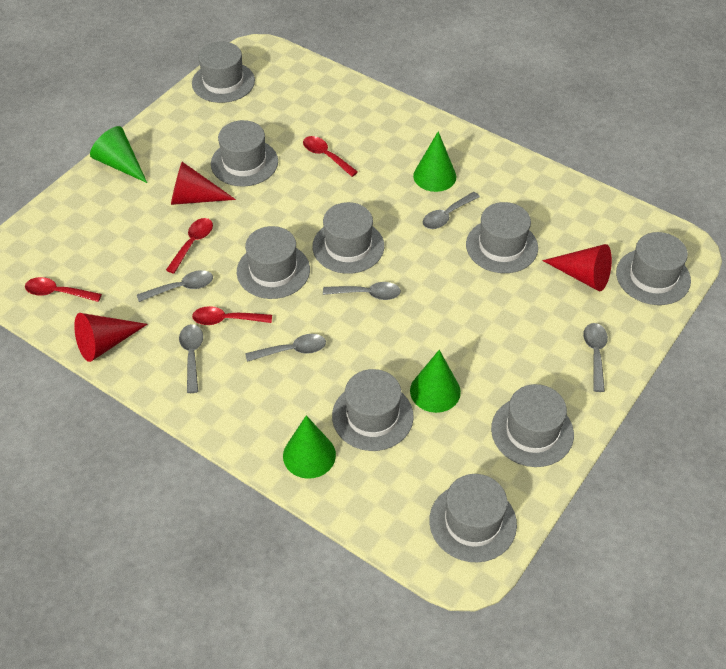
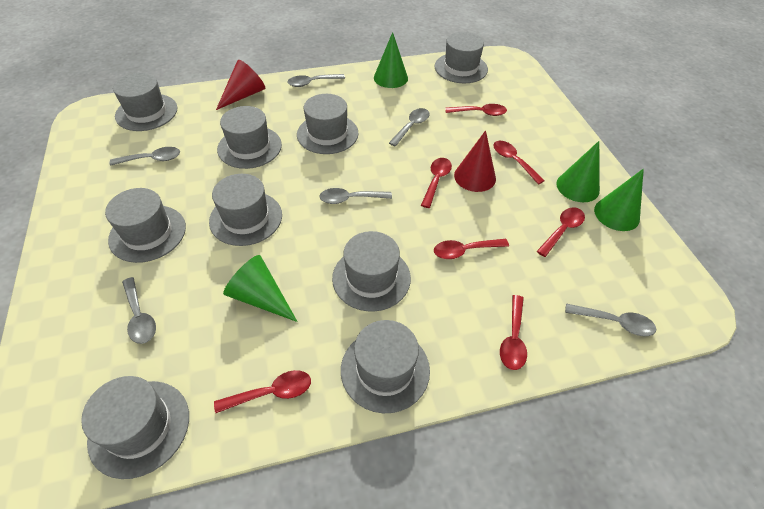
red cone: 3 -> 2
red spoon: 4 -> 7

